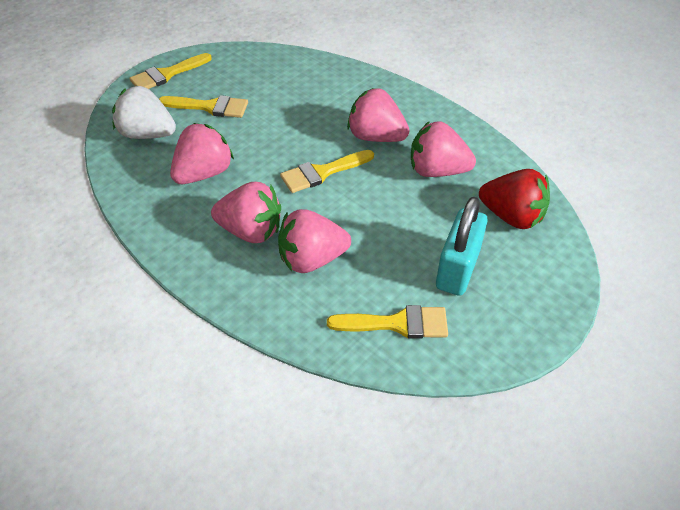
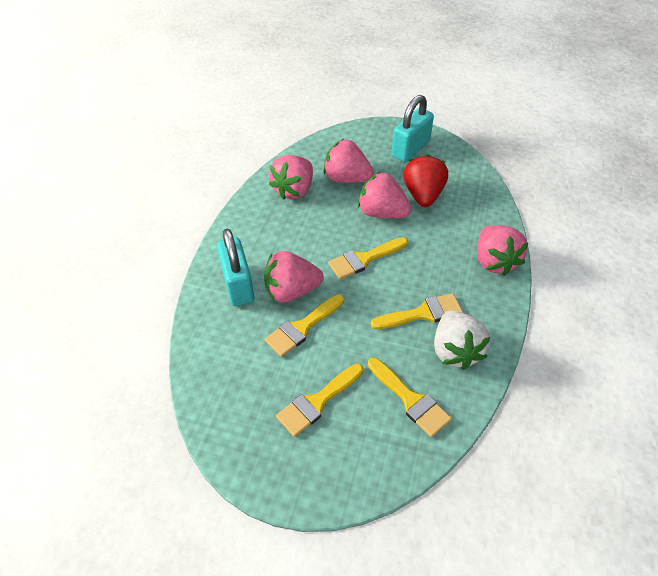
turquoise padlock: 1 -> 2
yellow brush: 4 -> 5

